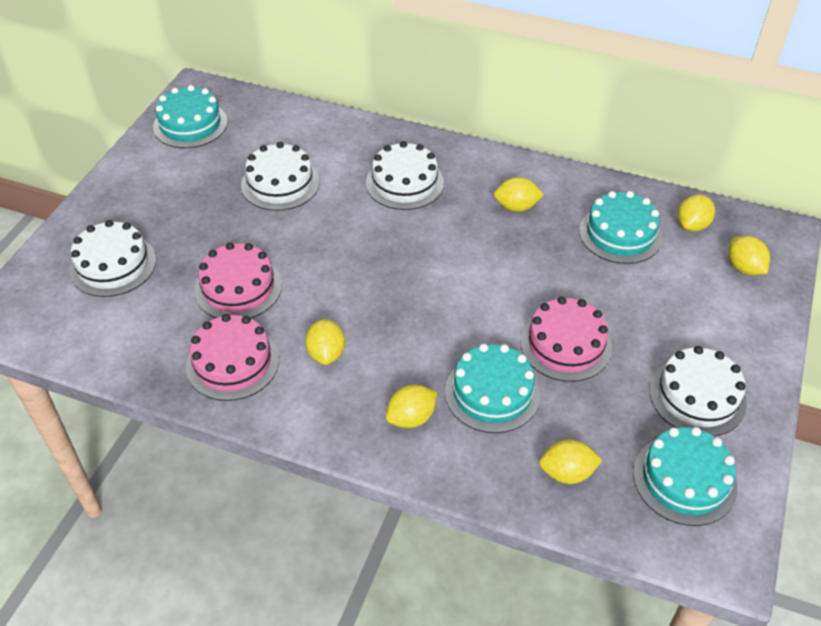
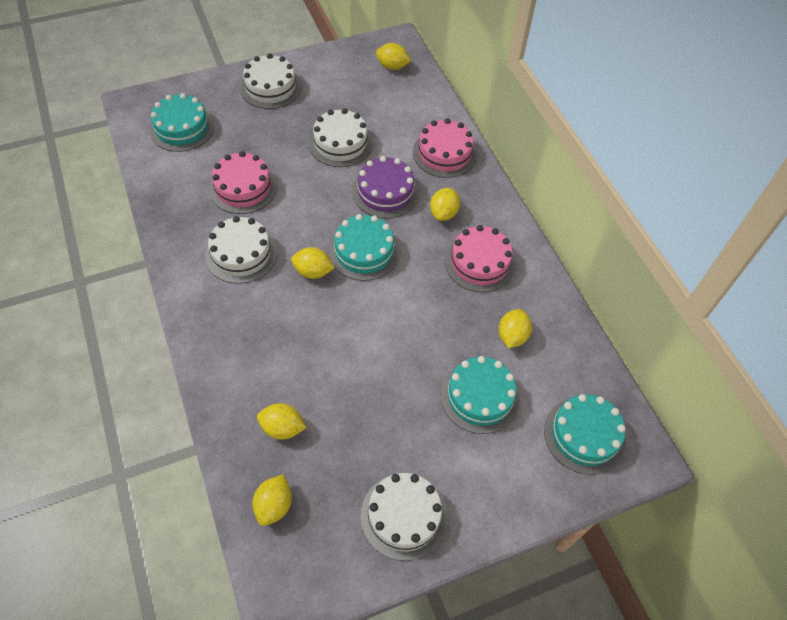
purple cake: 0 -> 1

